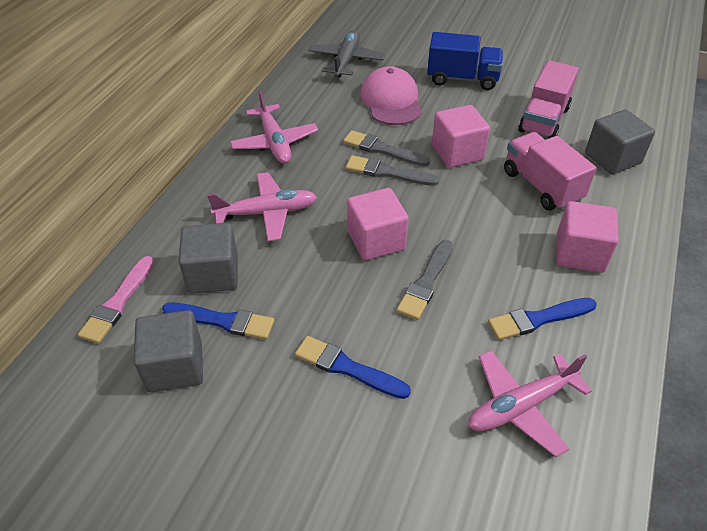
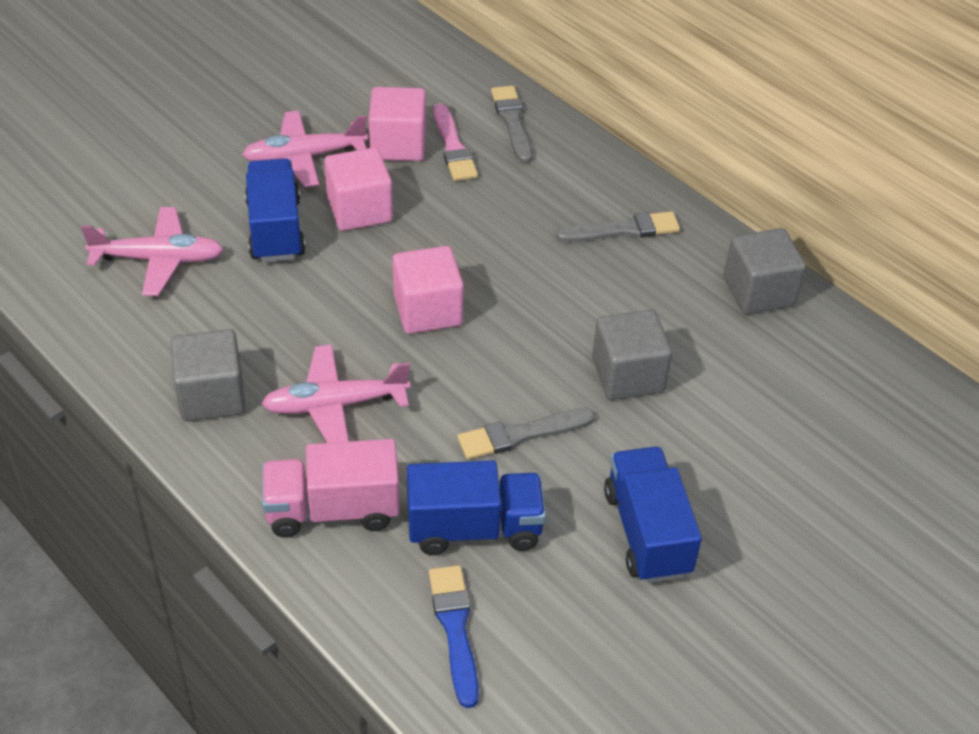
blue brush: 3 -> 1
blue truck: 1 -> 3
grey plane: 1 -> 0
pink cap: 1 -> 0
pink truck: 2 -> 1

